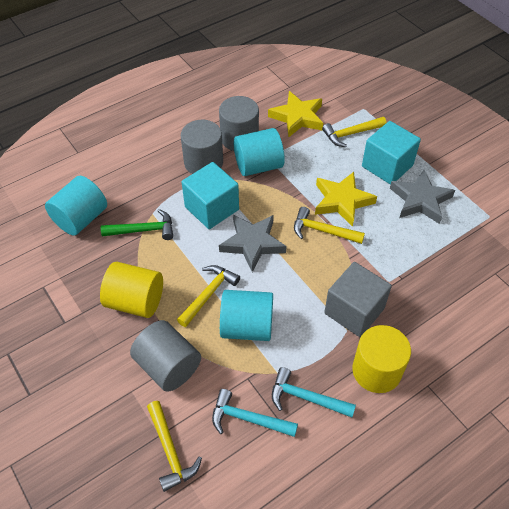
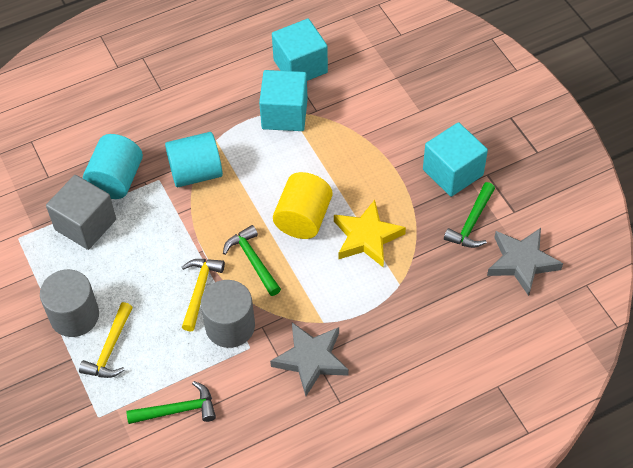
green hammer: 1 -> 3
grey cylinder: 3 -> 2
turquoise cube: 2 -> 3
turquoise cylinder: 3 -> 2
turquoise hammer: 2 -> 0
yellow cylinder: 2 -> 1
yellow hammer: 4 -> 2
yellow star: 2 -> 1

